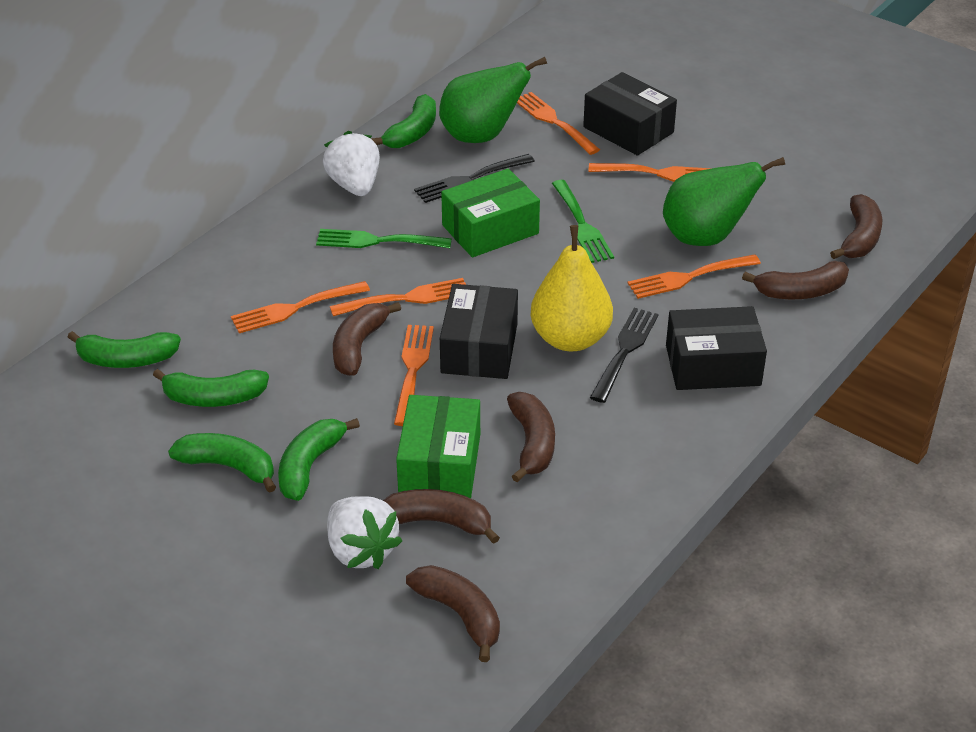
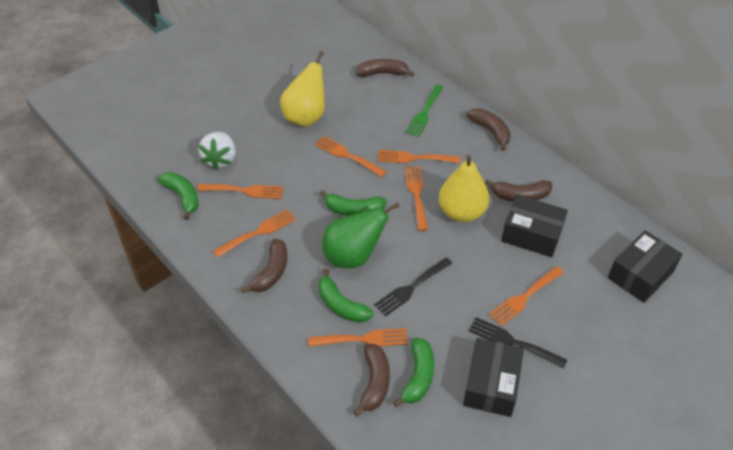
brown banana: 6 -> 5
green banana: 5 -> 4
green box: 2 -> 0
green fork: 2 -> 1
green pear: 2 -> 1
orange fork: 6 -> 7
white strawberry: 2 -> 1
yellow pear: 1 -> 2

